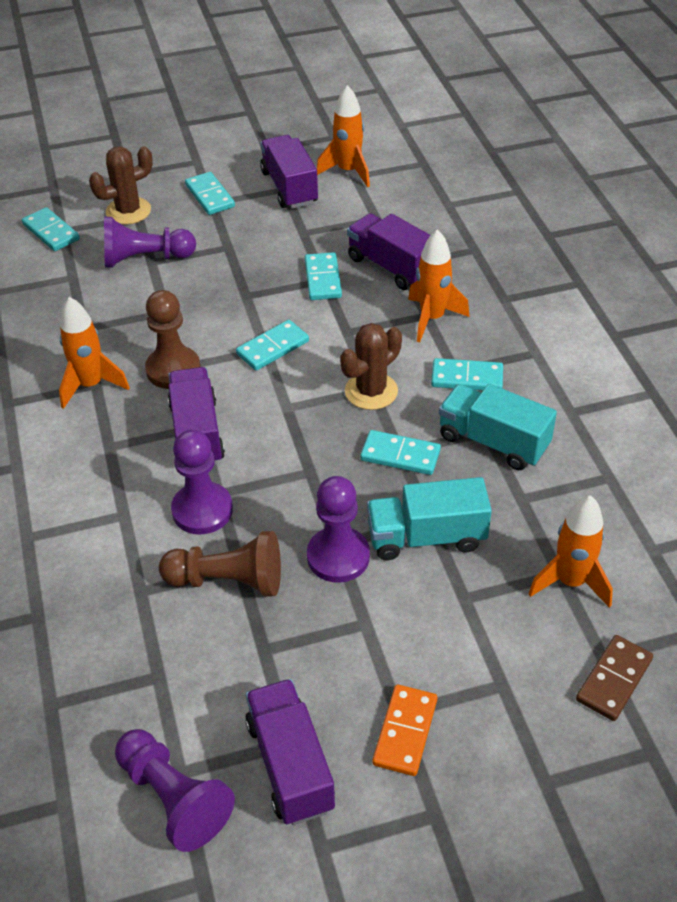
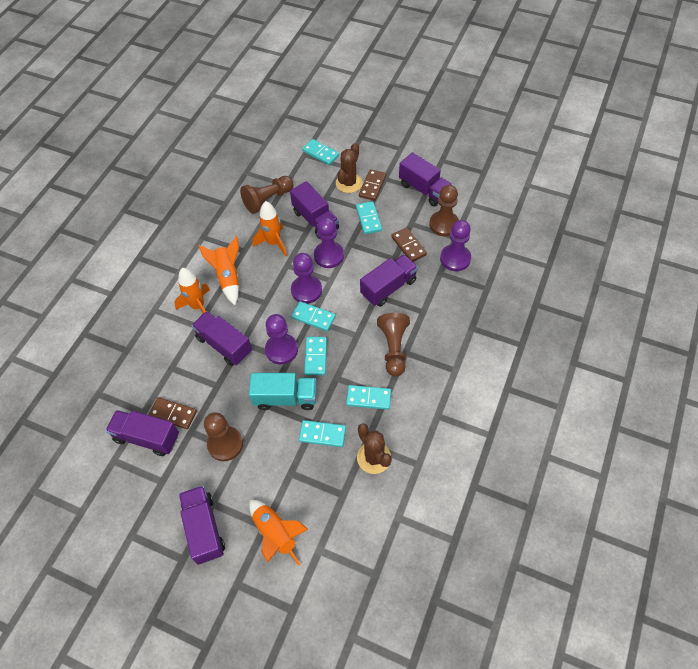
brown domino: 1 -> 3
brown pawn: 2 -> 4
orange domino: 1 -> 0
purple truck: 4 -> 6
turquoise truck: 2 -> 1

